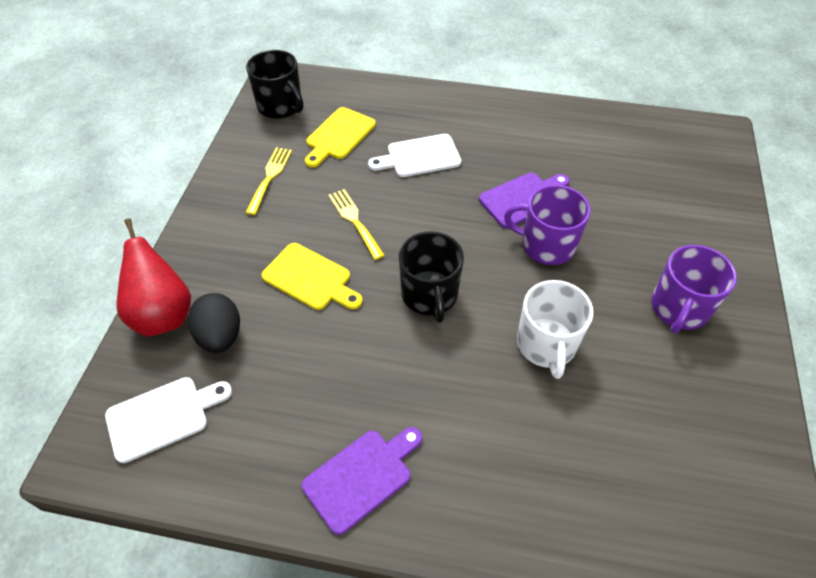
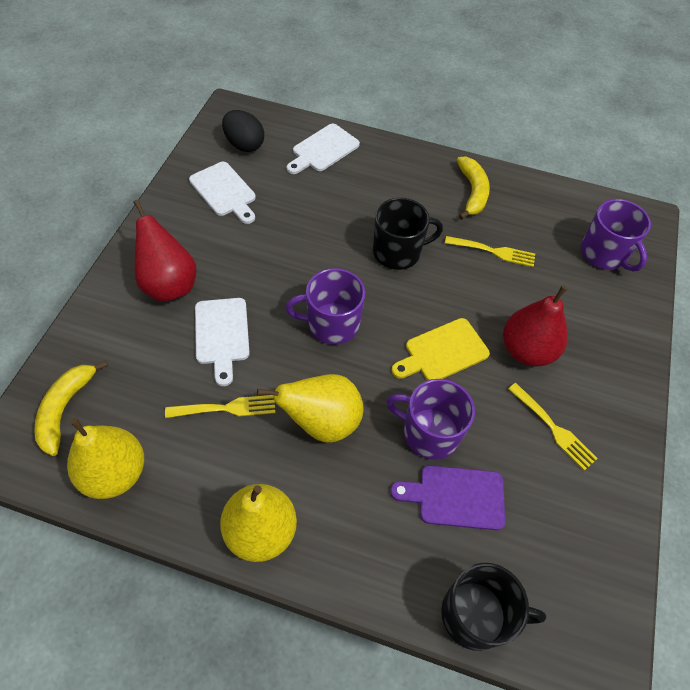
purple cutting board: 2 -> 1
purple mug: 2 -> 3
red pear: 1 -> 2
white cutting board: 2 -> 3
white mug: 1 -> 0
yellow banana: 0 -> 2
yellow cutting board: 2 -> 1
yellow fork: 2 -> 3
yellow pear: 0 -> 3

